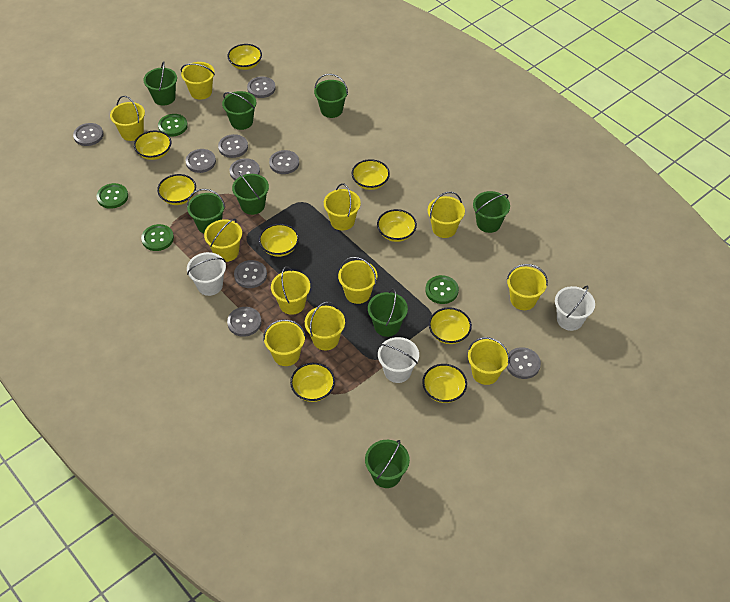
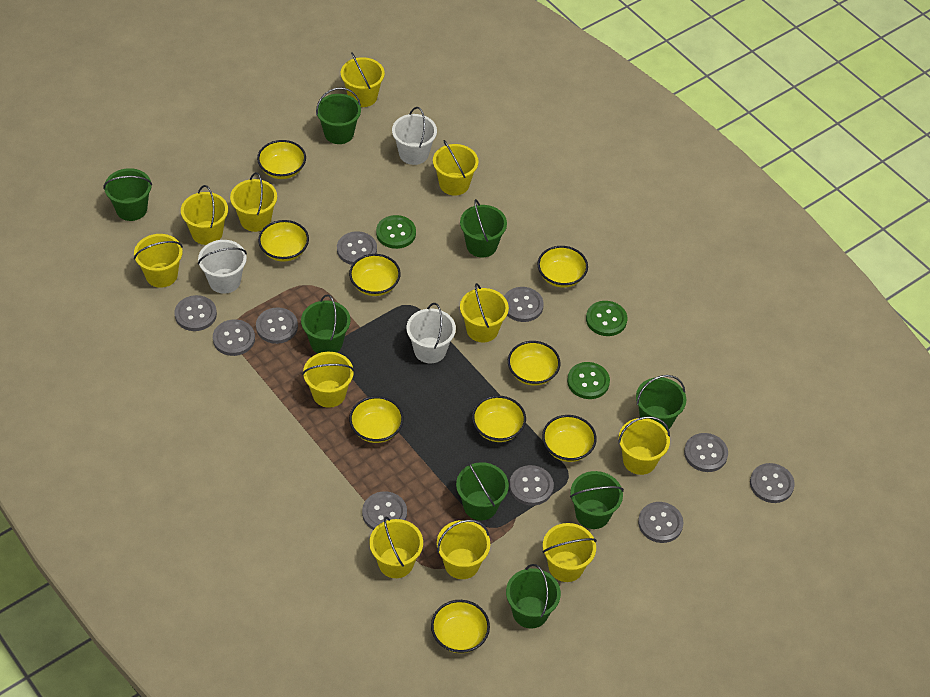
green button: 4 -> 3
grey button: 9 -> 10

